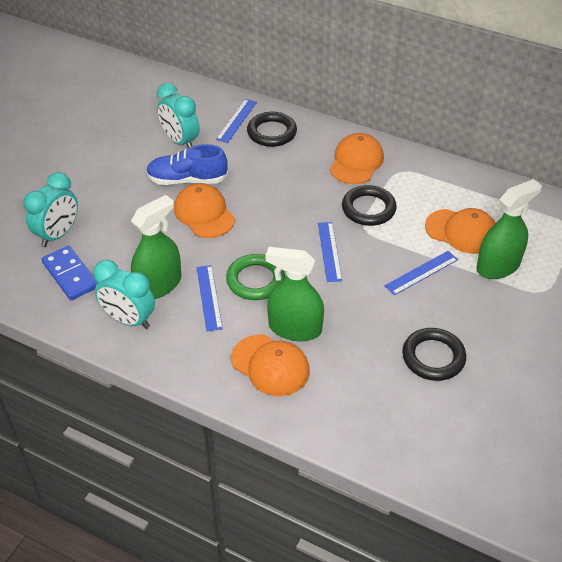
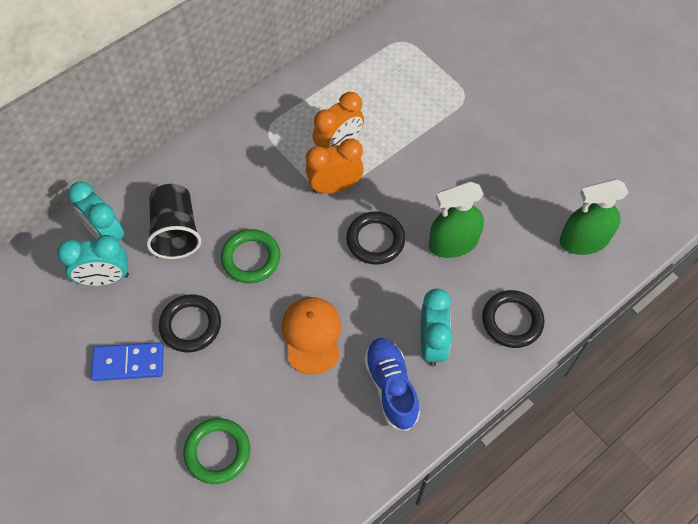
black cup: 0 -> 1
blue ruler: 4 -> 0
green ring: 1 -> 2
green spray bottle: 3 -> 2
orange cap: 4 -> 1
orange clock: 0 -> 2

